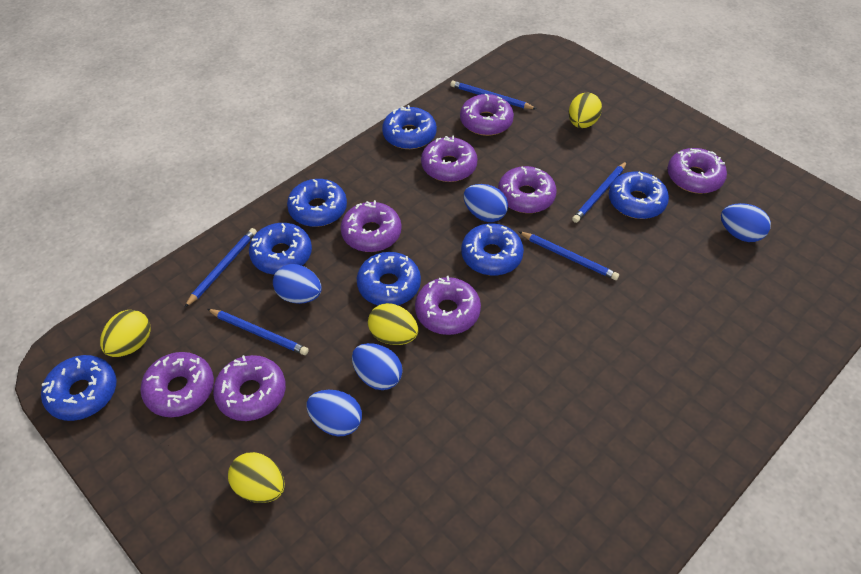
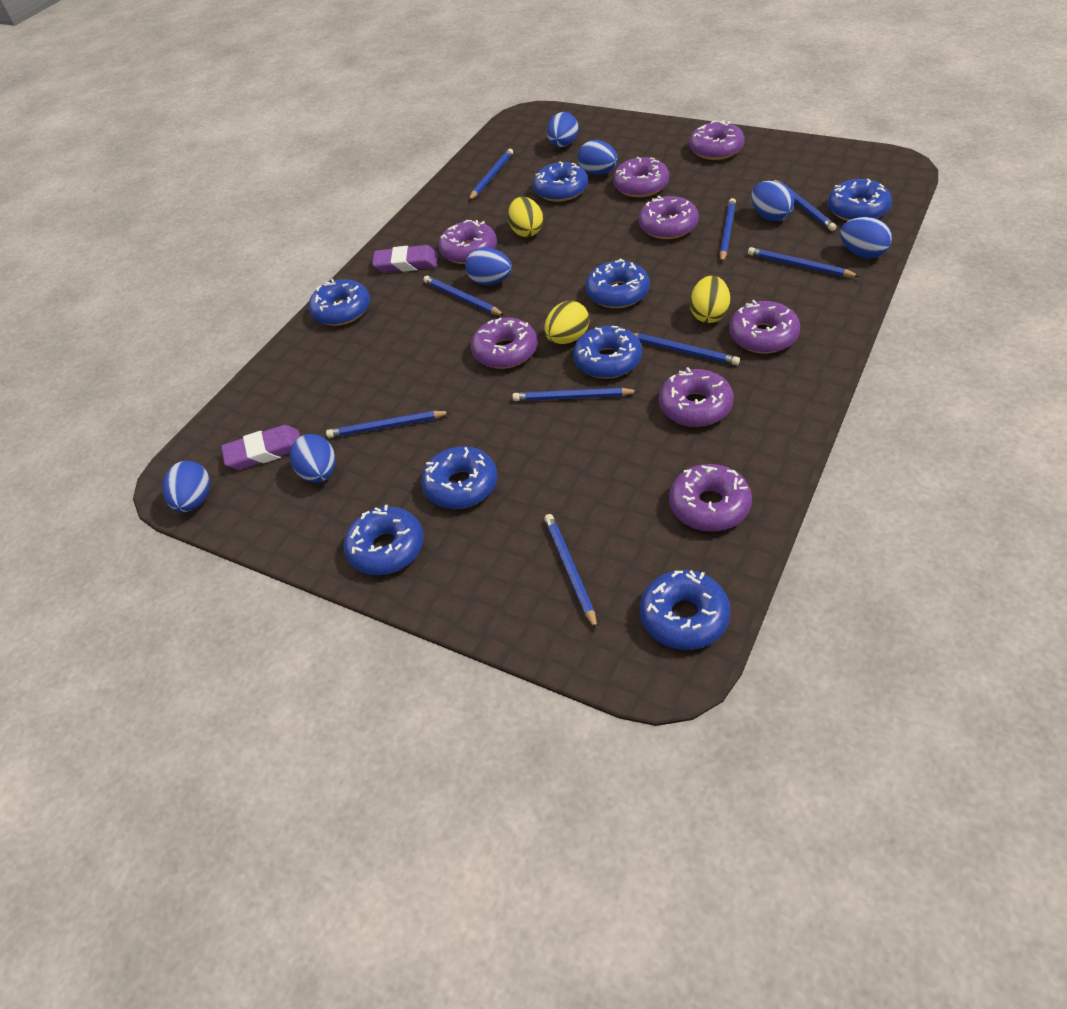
blue donut: 7 -> 8
blue egg: 5 -> 7
blue pencil: 5 -> 9
purple eraser: 0 -> 2
yellow egg: 4 -> 3

